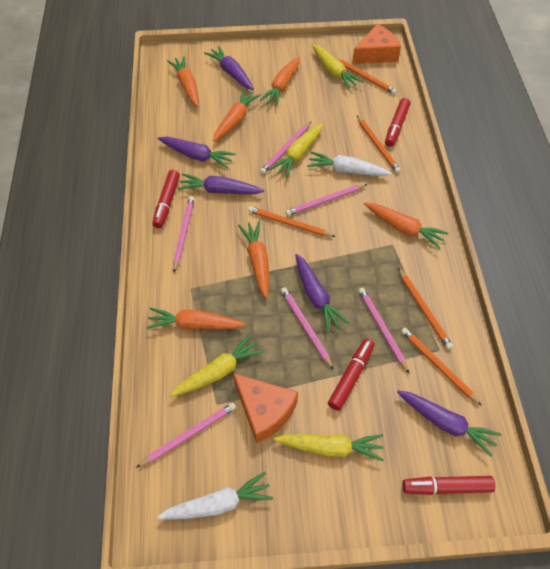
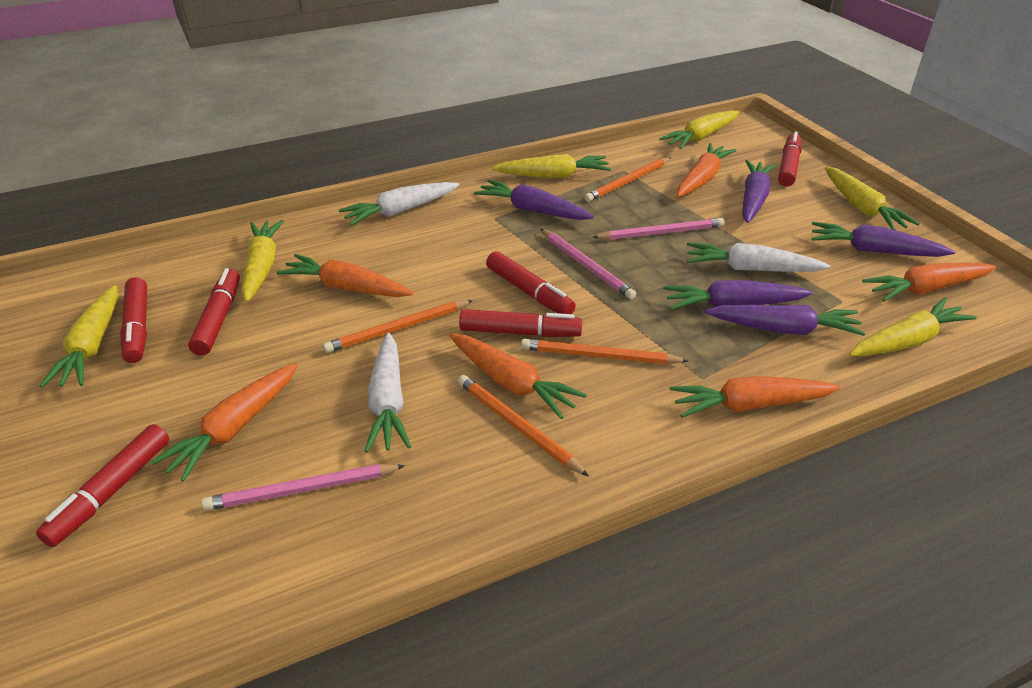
orange cheese: 2 -> 0
orange pencil: 5 -> 4
pink pencil: 6 -> 3
red marker: 4 -> 6
white carrot: 2 -> 3
yellow carrot: 4 -> 6

